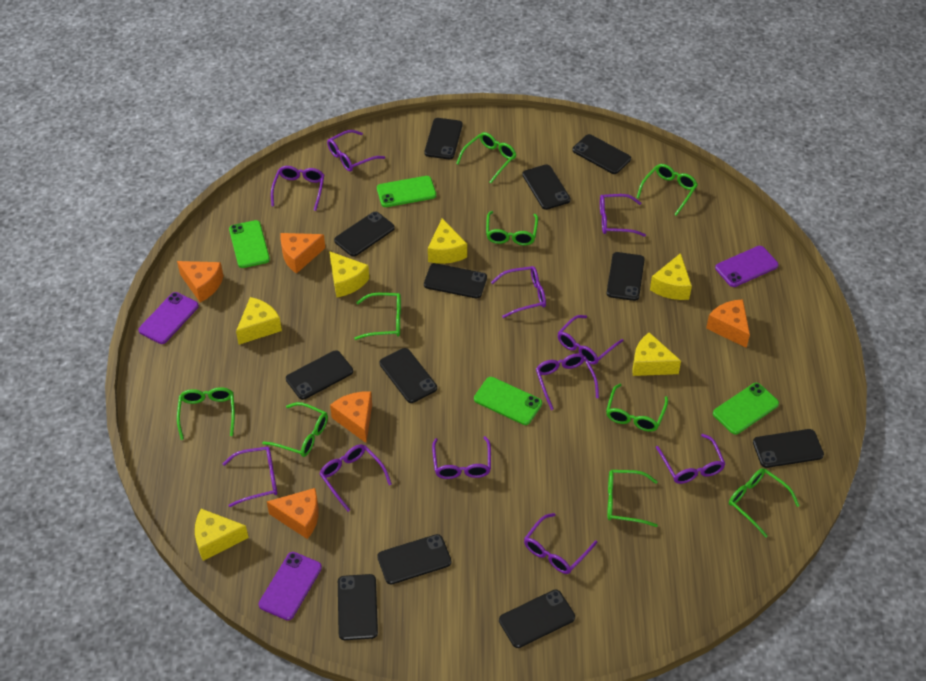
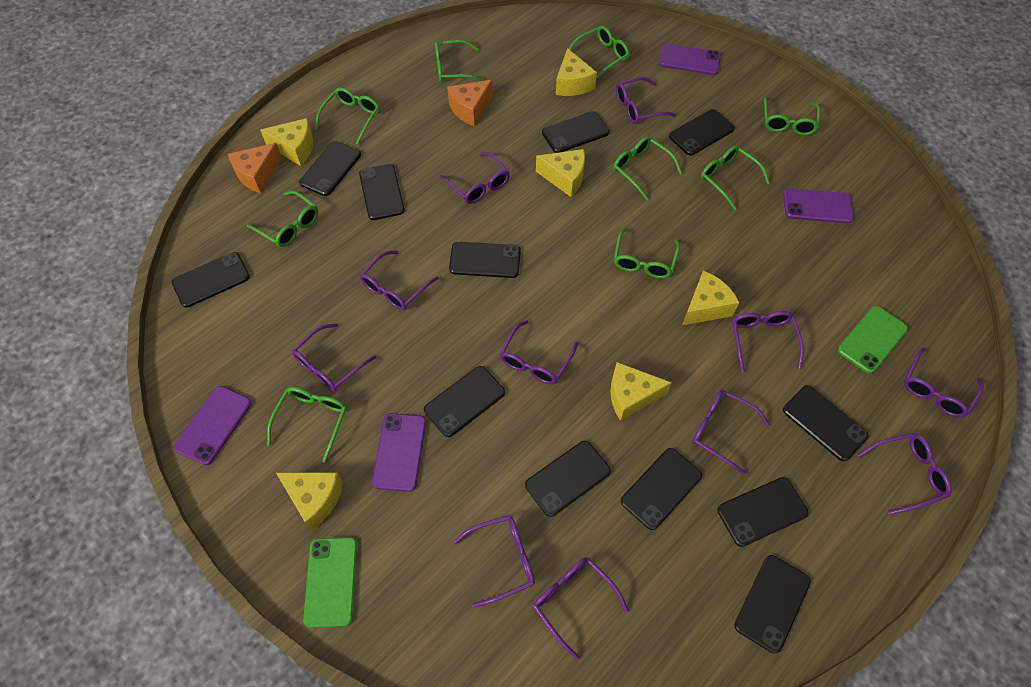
green phone: 4 -> 2
orange cheese: 5 -> 2
purple phone: 3 -> 4

